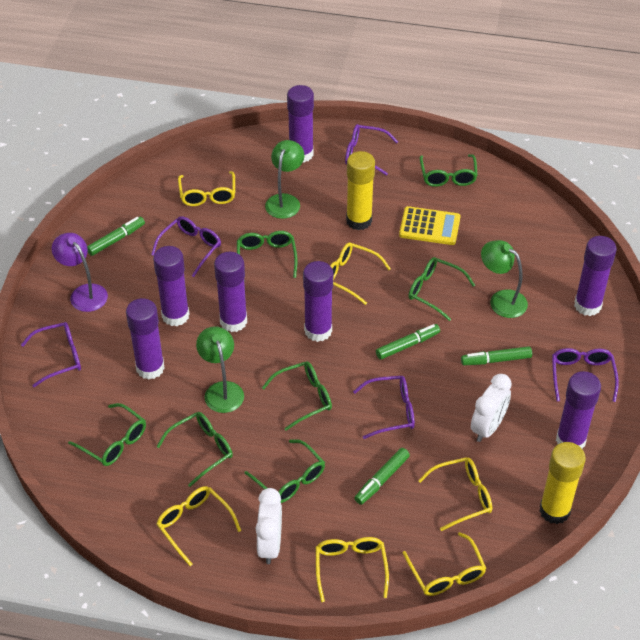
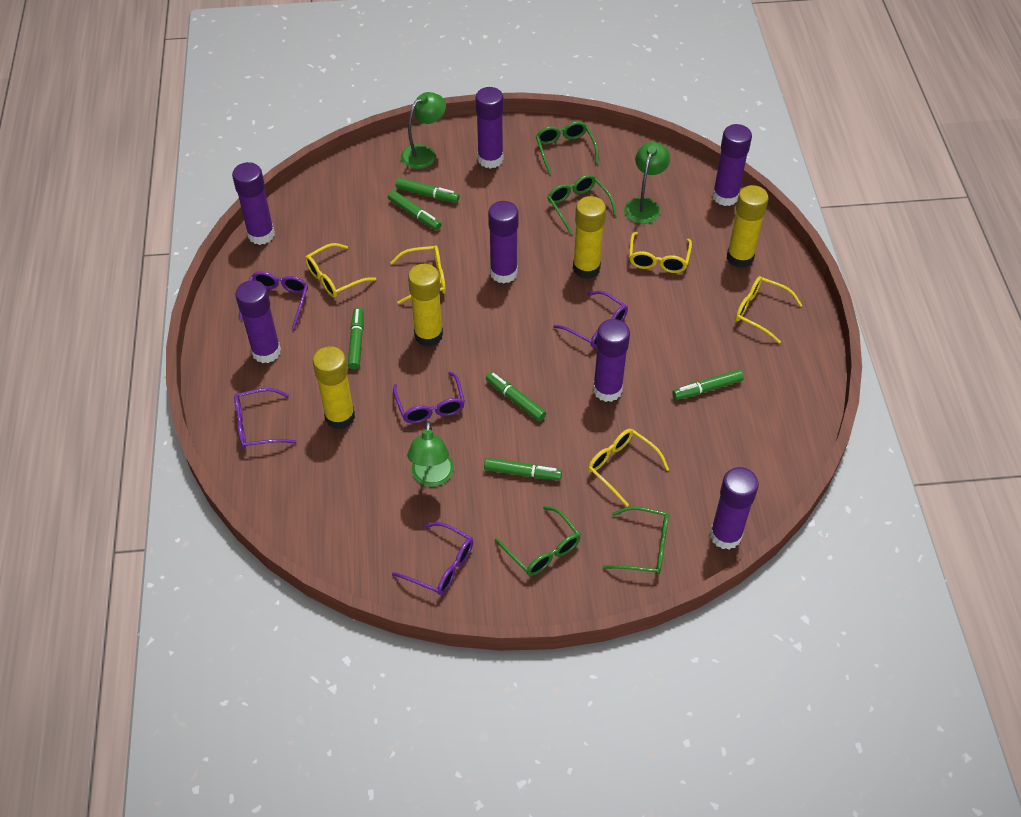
green glasses: 7 -> 4
green marker: 4 -> 6
purple lamp: 1 -> 0
white clock: 2 -> 0
yellow calculator: 1 -> 0
yellow glasses: 6 -> 5
yellow glue stick: 2 -> 4

